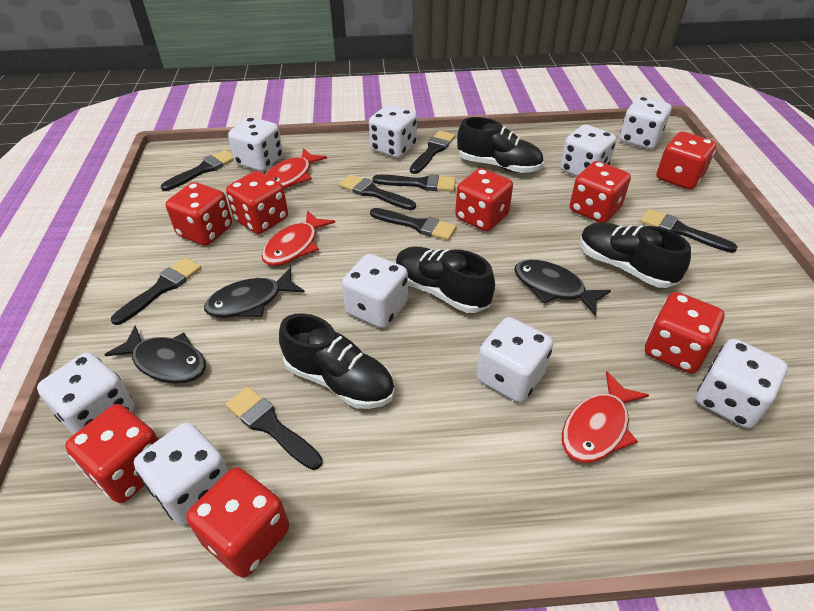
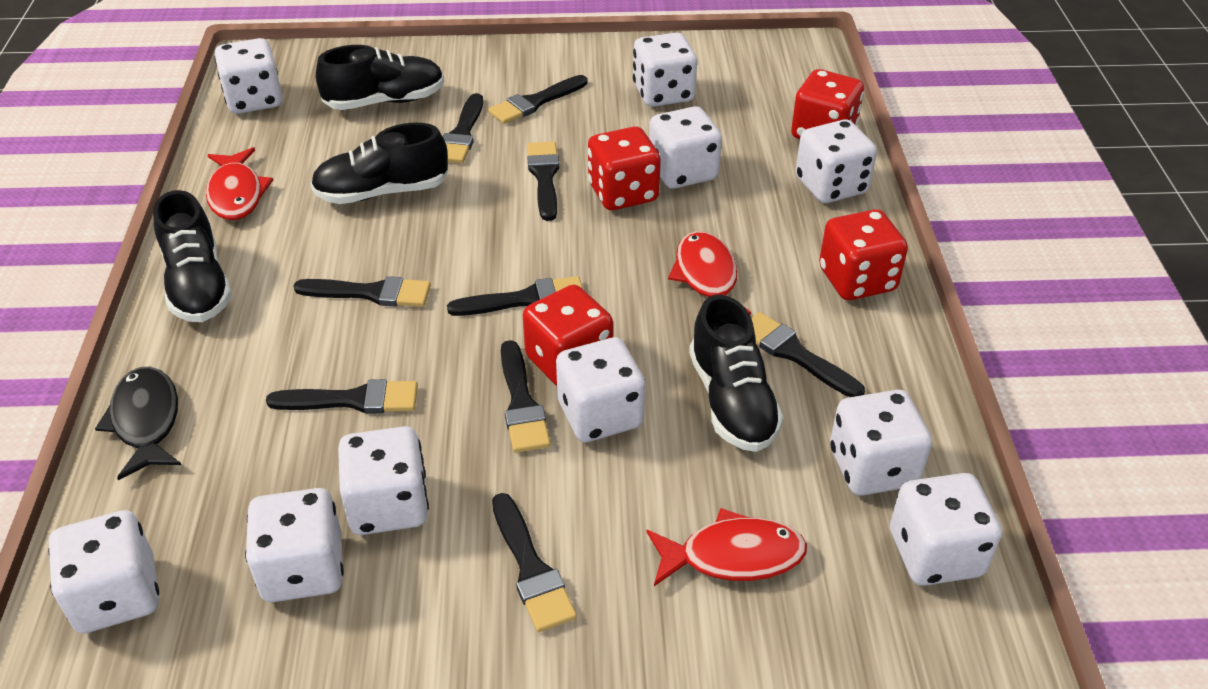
black brush: 8 -> 9
black fish: 3 -> 1
red dice: 8 -> 4
white dice: 9 -> 10

